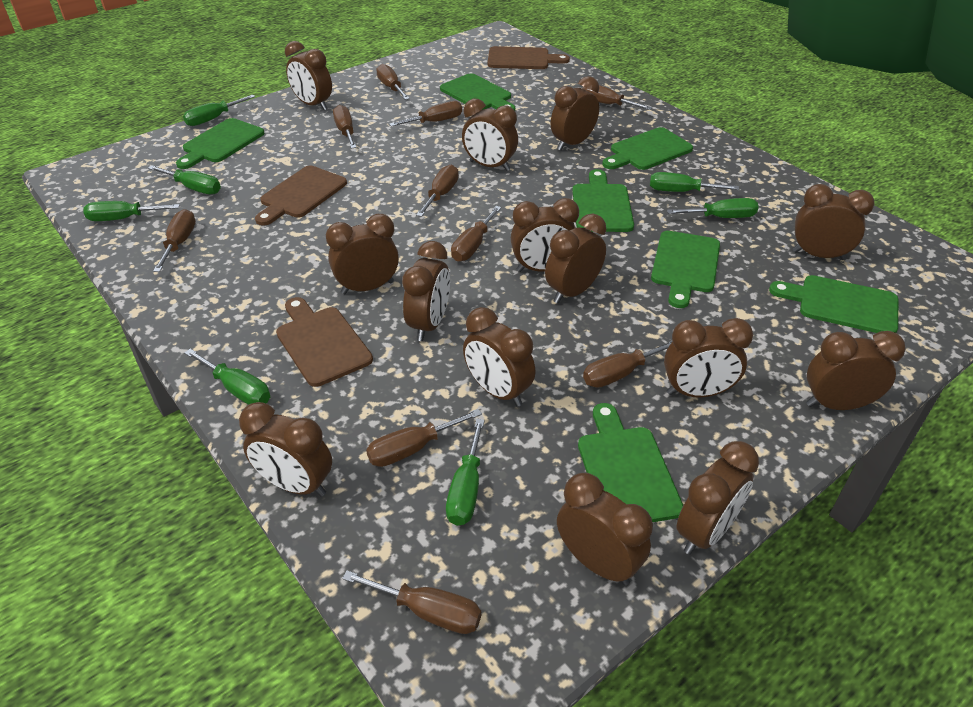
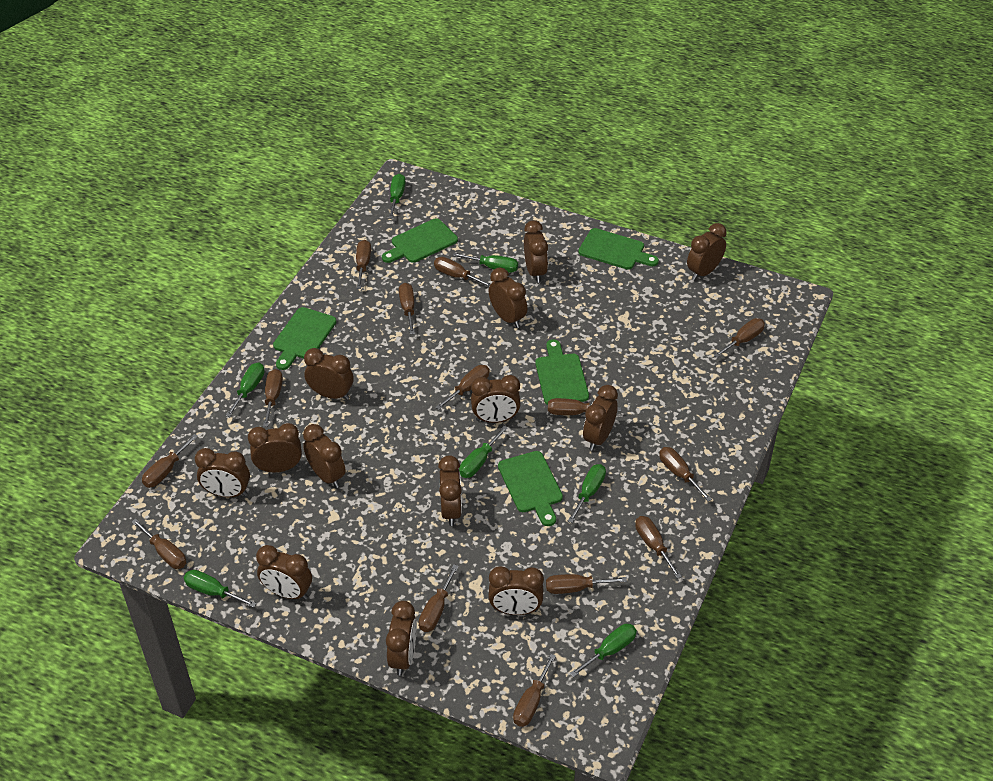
brown clock: 14 -> 13
brown cutting board: 3 -> 0
brown screwdriver: 10 -> 14
green cutting board: 7 -> 5

